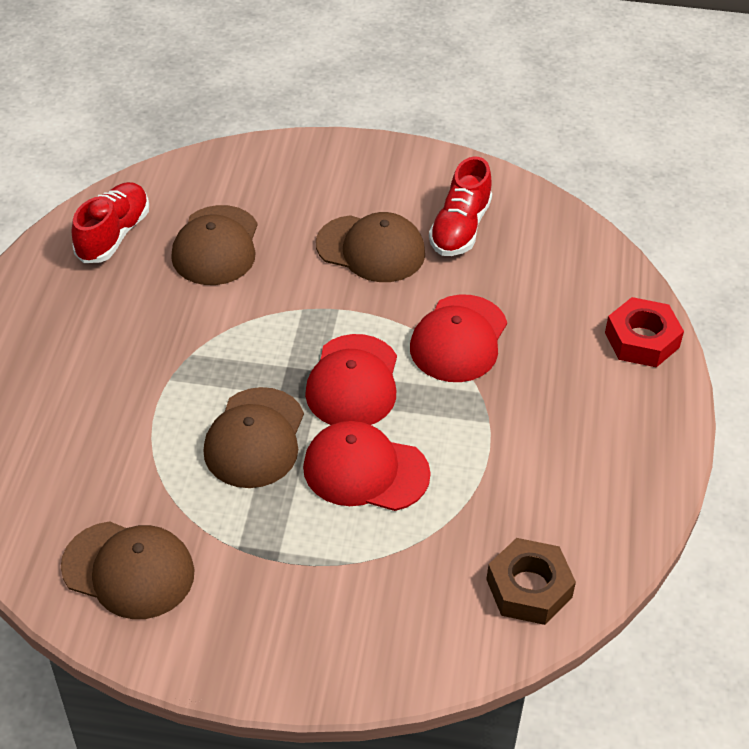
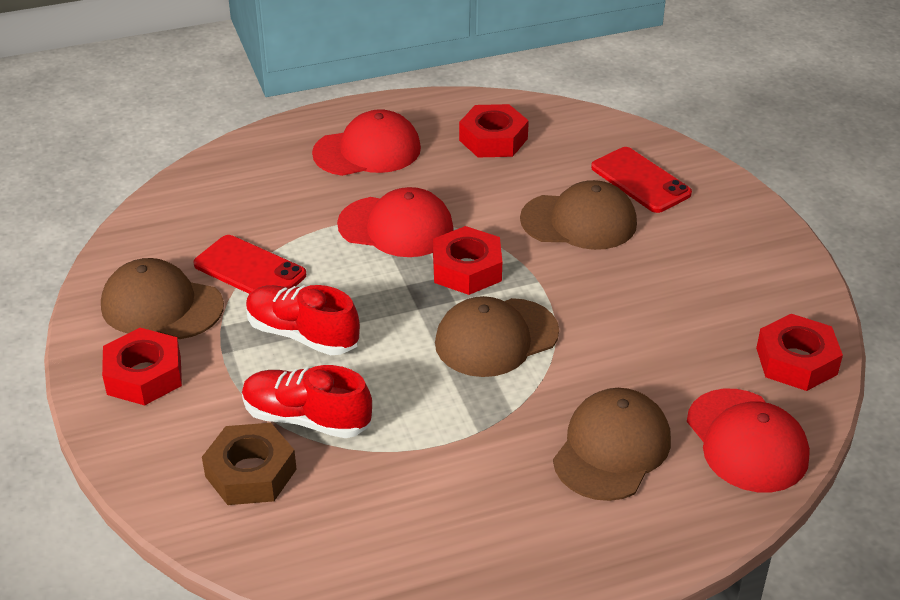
red nut: 1 -> 4
red phone: 0 -> 2

